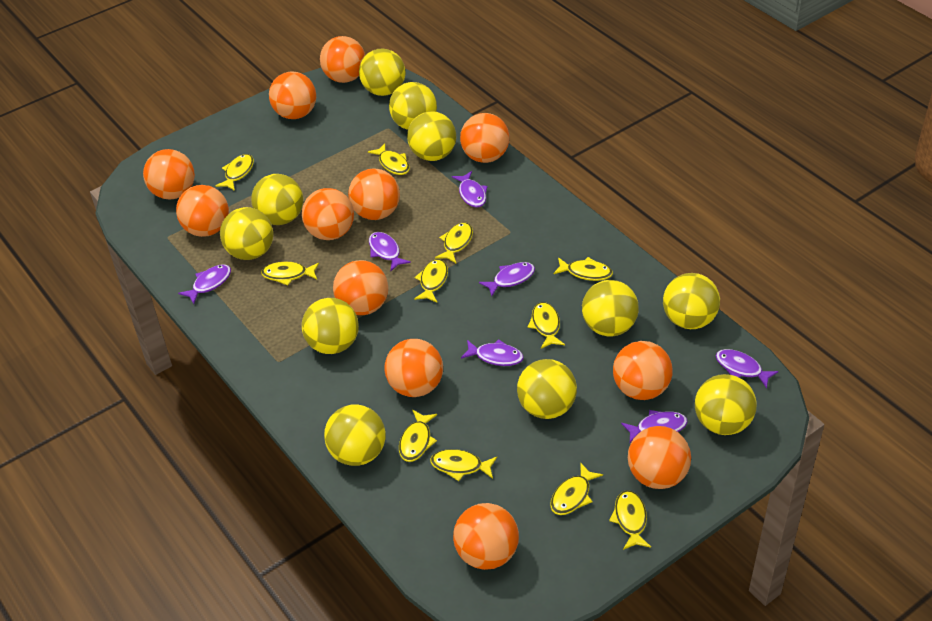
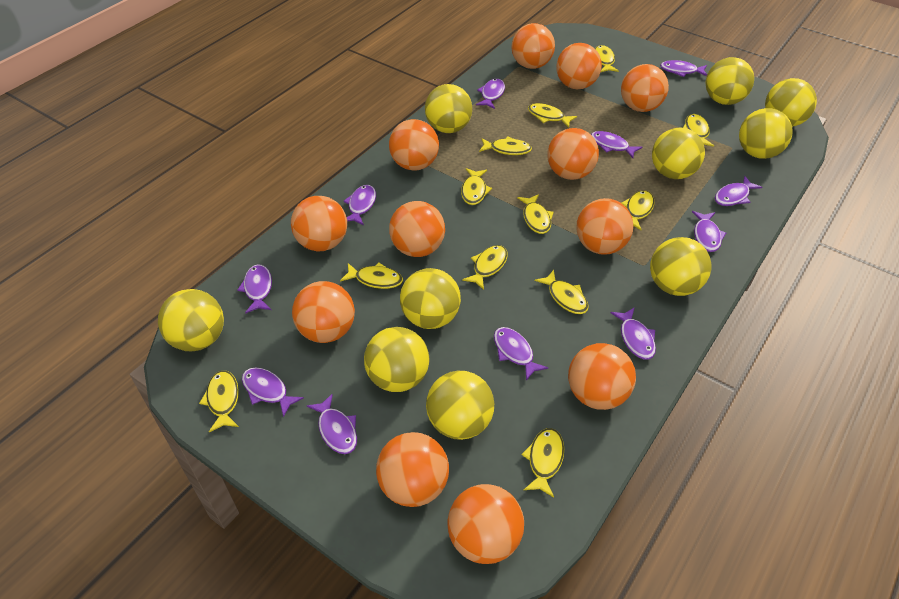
purple fish: 7 -> 11
yellow ball: 11 -> 10
yellow fish: 11 -> 12

